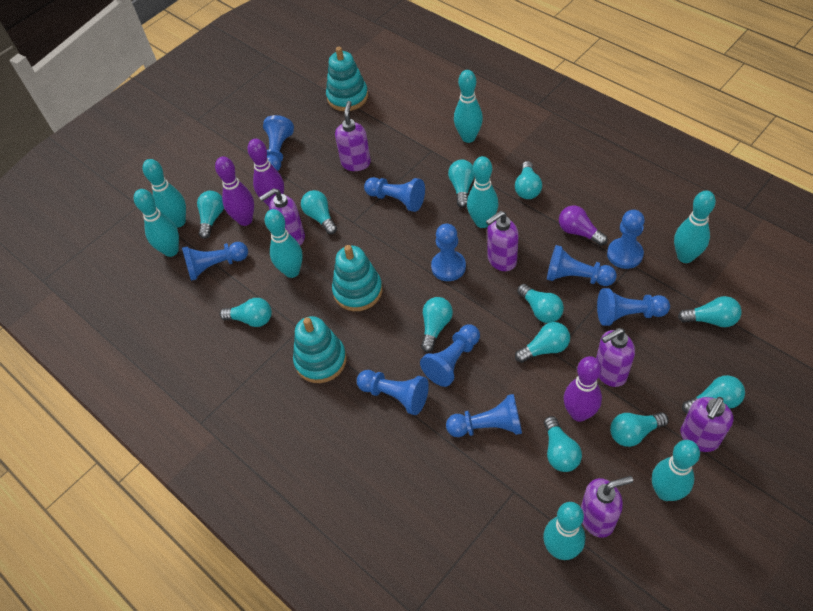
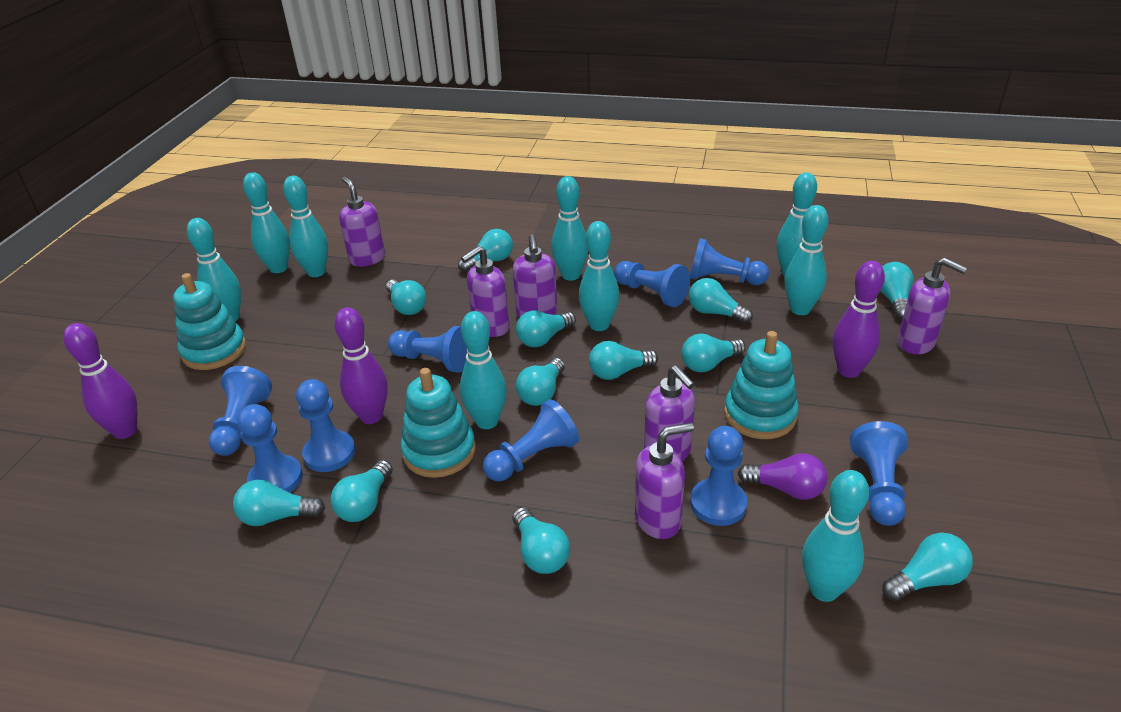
blue pawn: 10 -> 9
turquoise bowling pin: 8 -> 9

